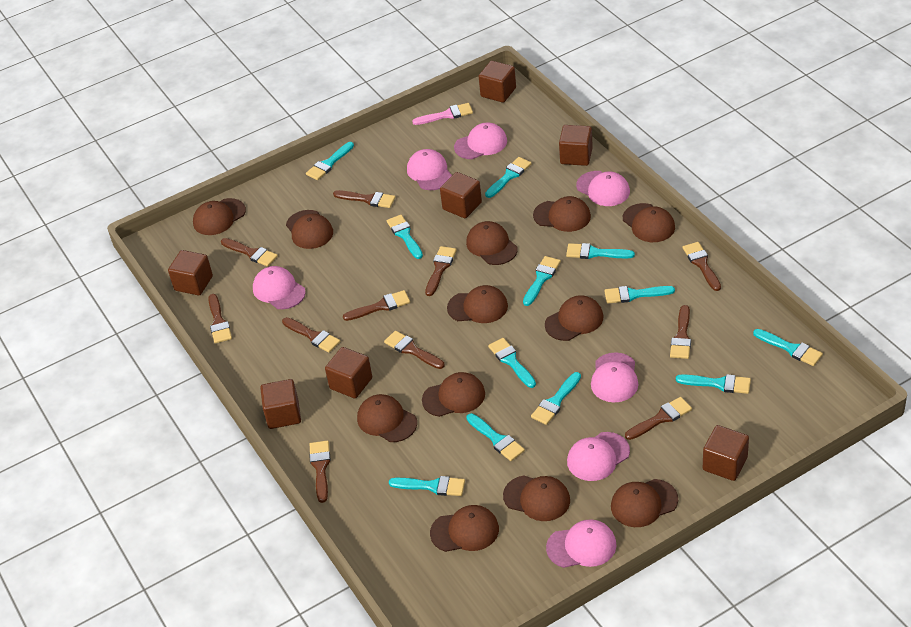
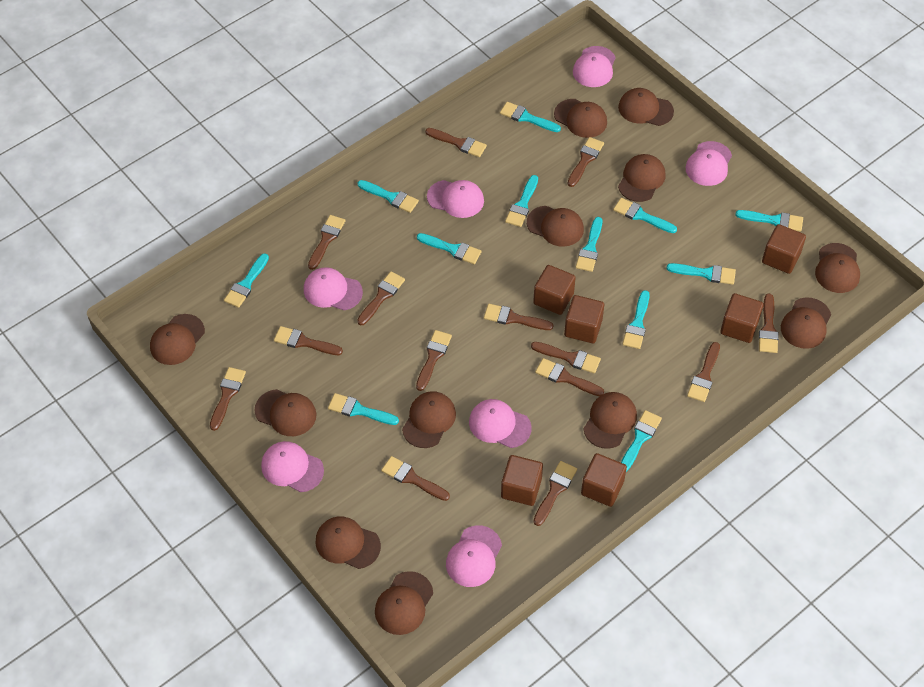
brown brush: 11 -> 14
brown cube: 7 -> 6
pink brush: 1 -> 0

